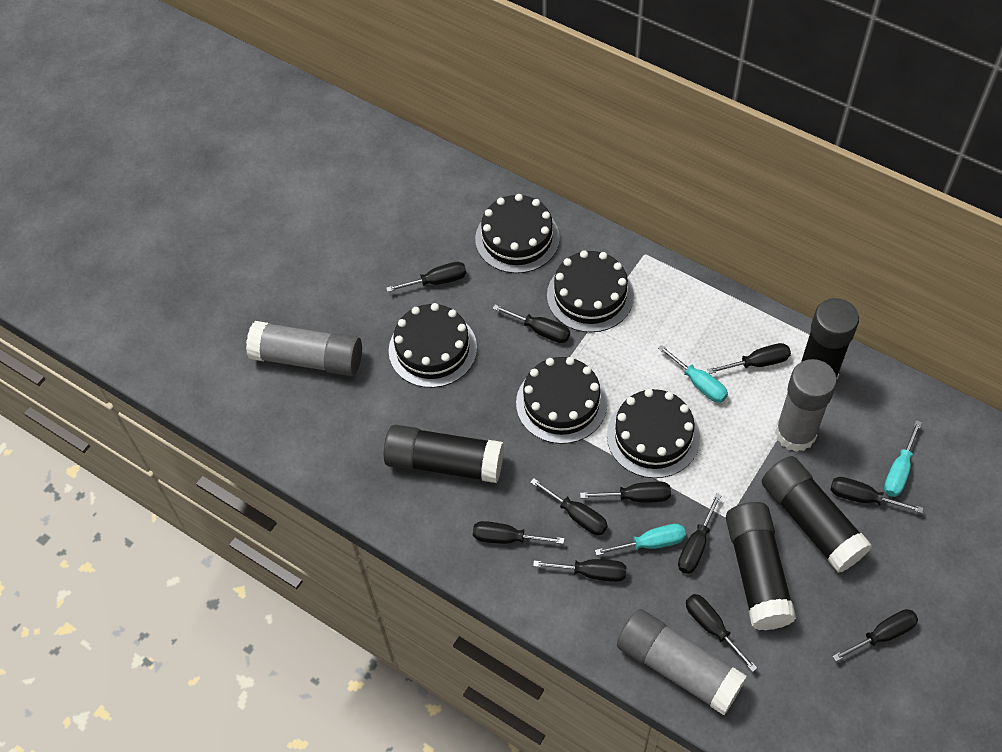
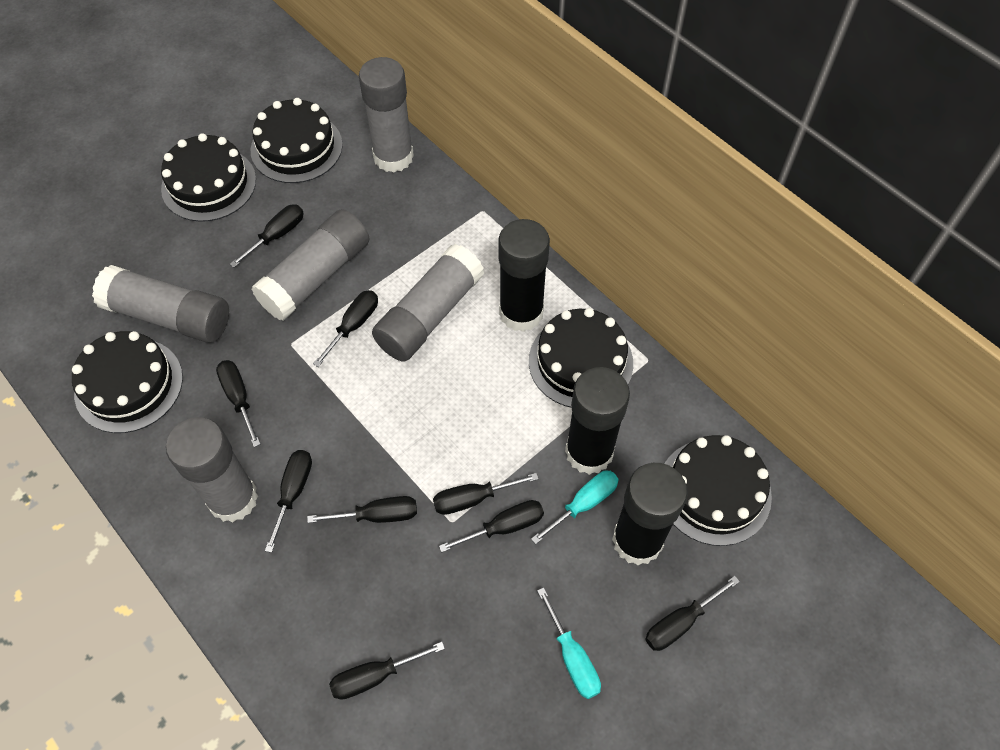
black glue stick: 4 -> 3
black screwdriver: 11 -> 9
grey glue stick: 3 -> 5
turquoise screwdriver: 3 -> 2

